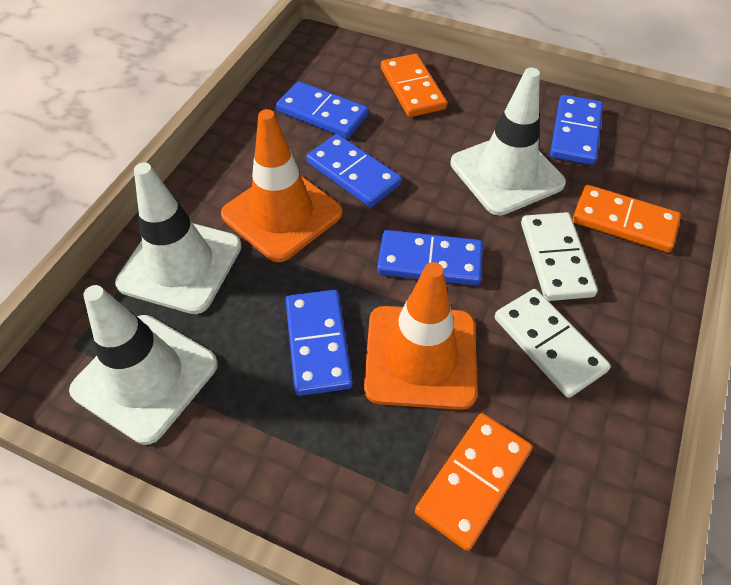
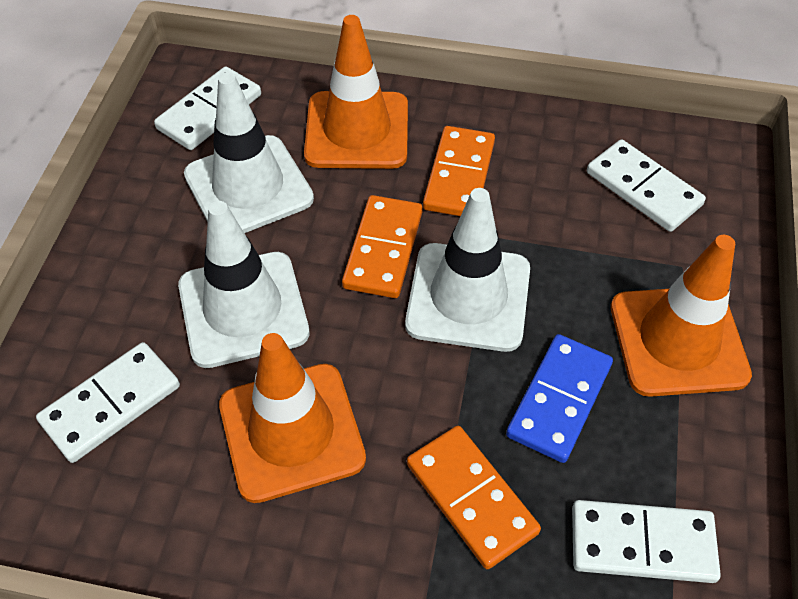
blue domino: 5 -> 1
orange traffic cone: 2 -> 3
white domino: 2 -> 4

